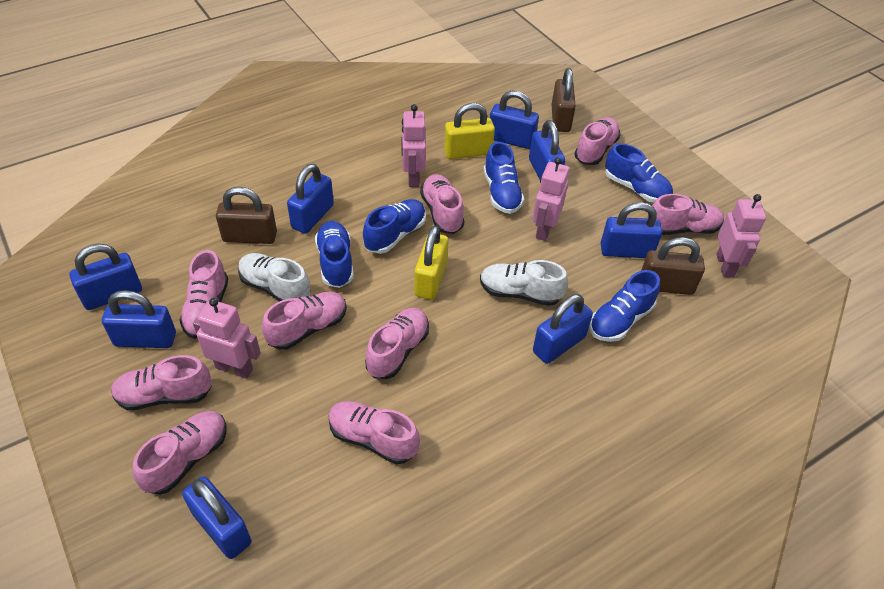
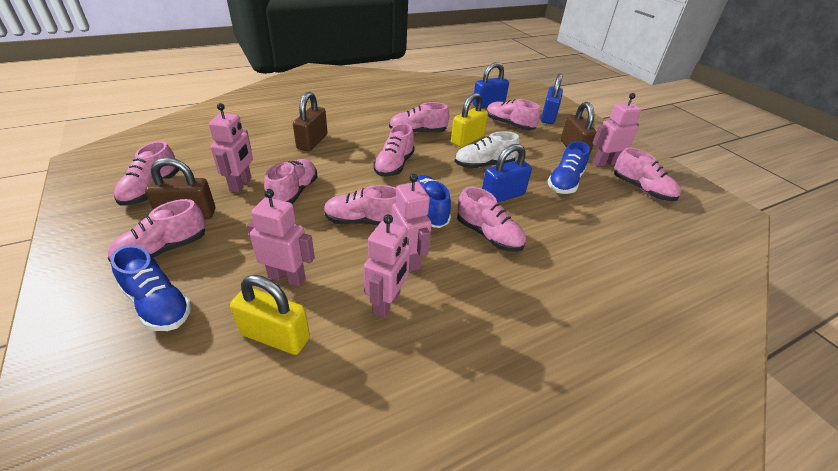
blue padlock: 8 -> 3
blue shoe: 5 -> 3
pink robot: 4 -> 5
white shoe: 2 -> 1

